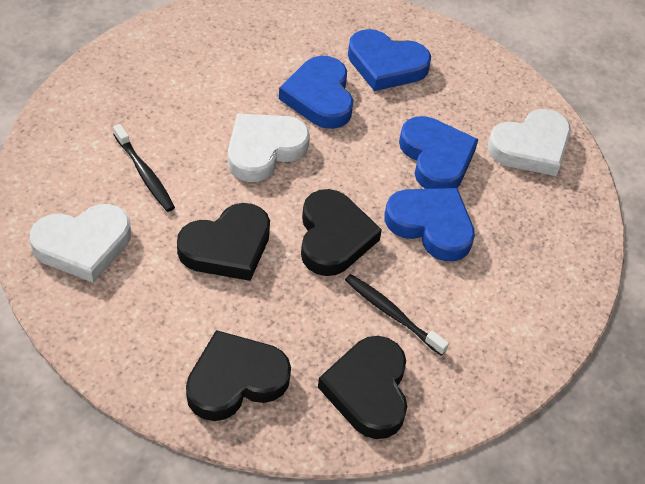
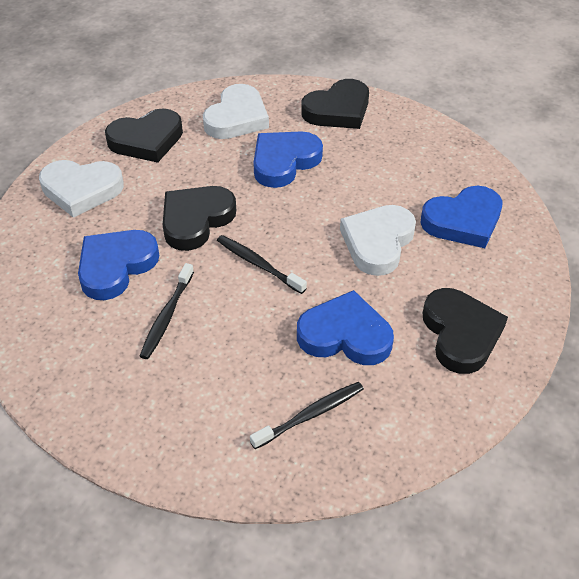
black toothbrush: 2 -> 3

